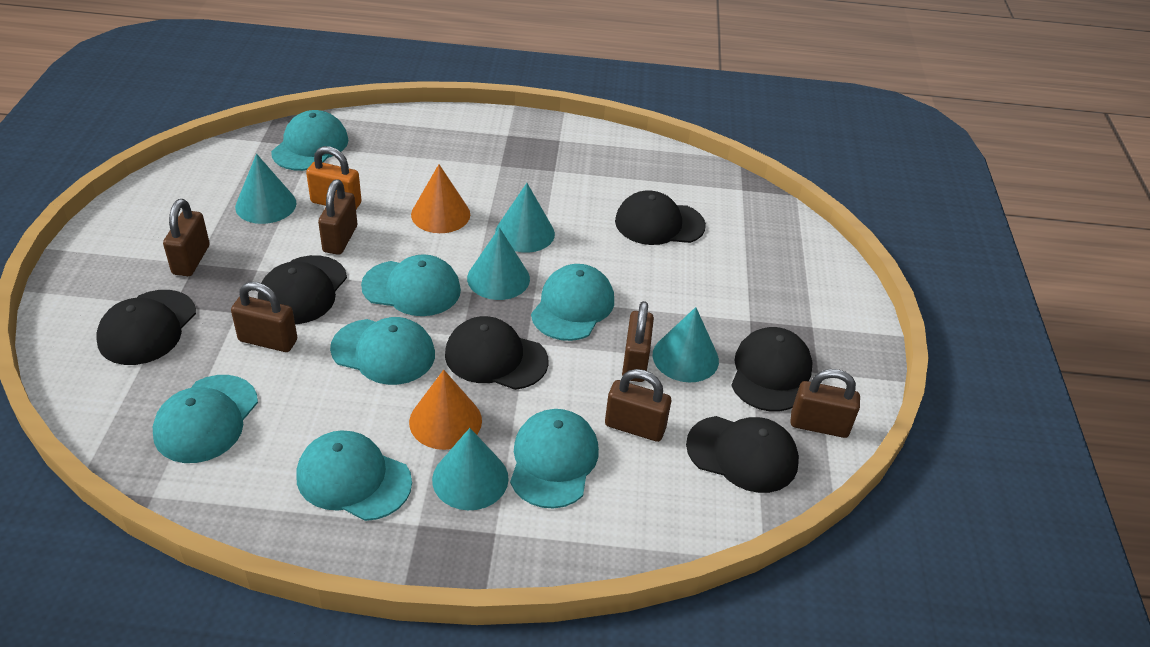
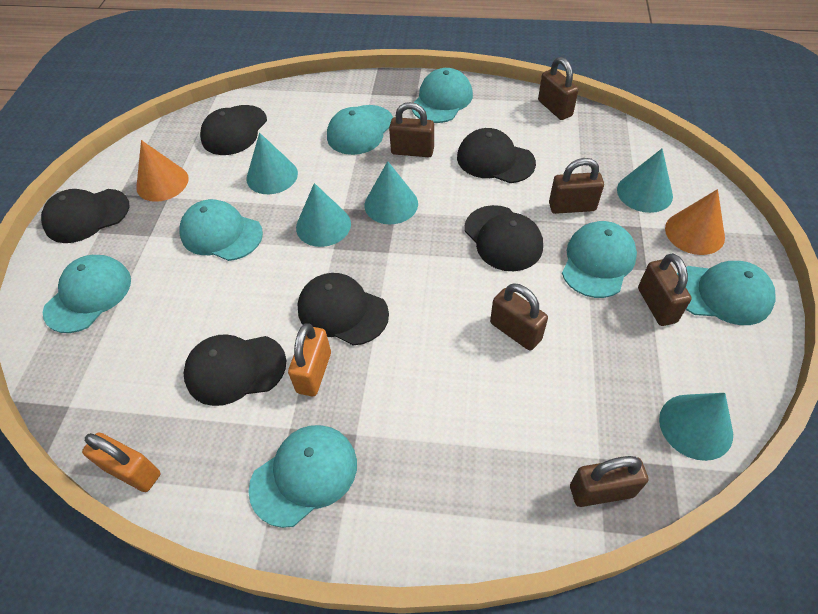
orange padlock: 1 -> 2

